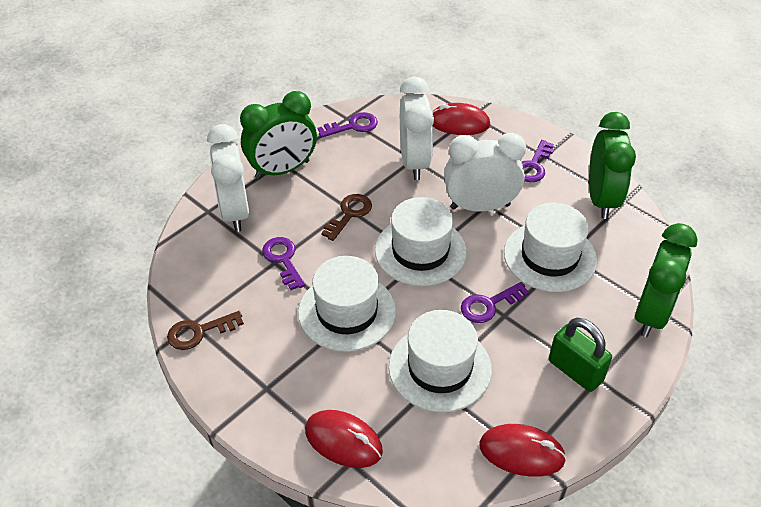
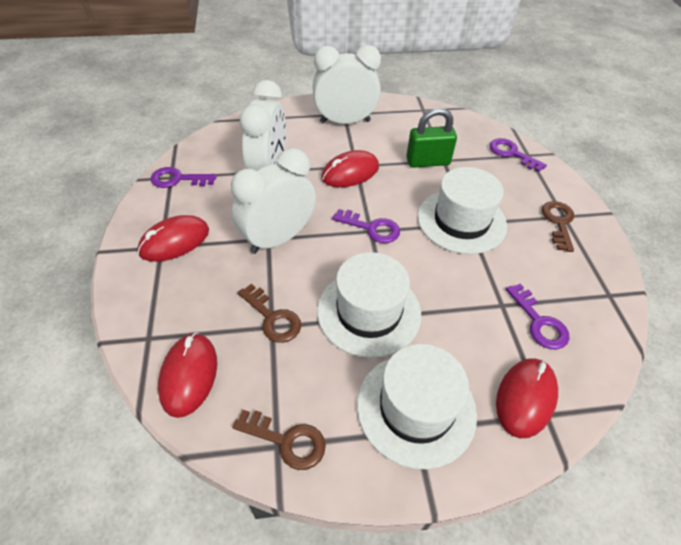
brown key: 2 -> 3
green clock: 3 -> 0
red mouse: 3 -> 4
white hat: 4 -> 3

